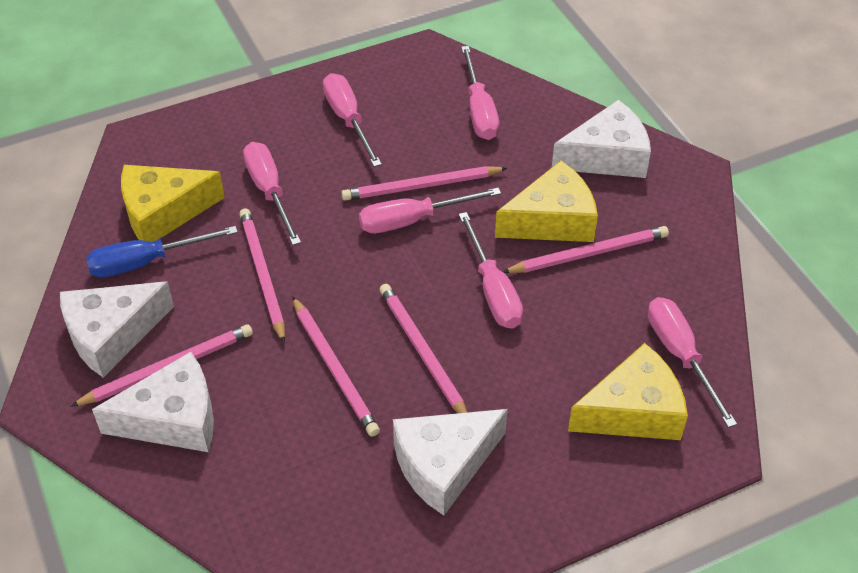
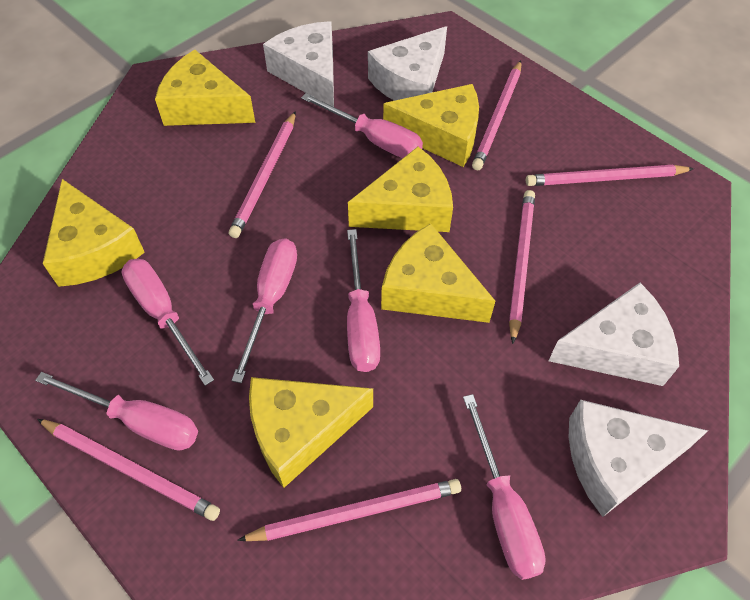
blue screwdriver: 1 -> 0
yellow cheese: 3 -> 6

